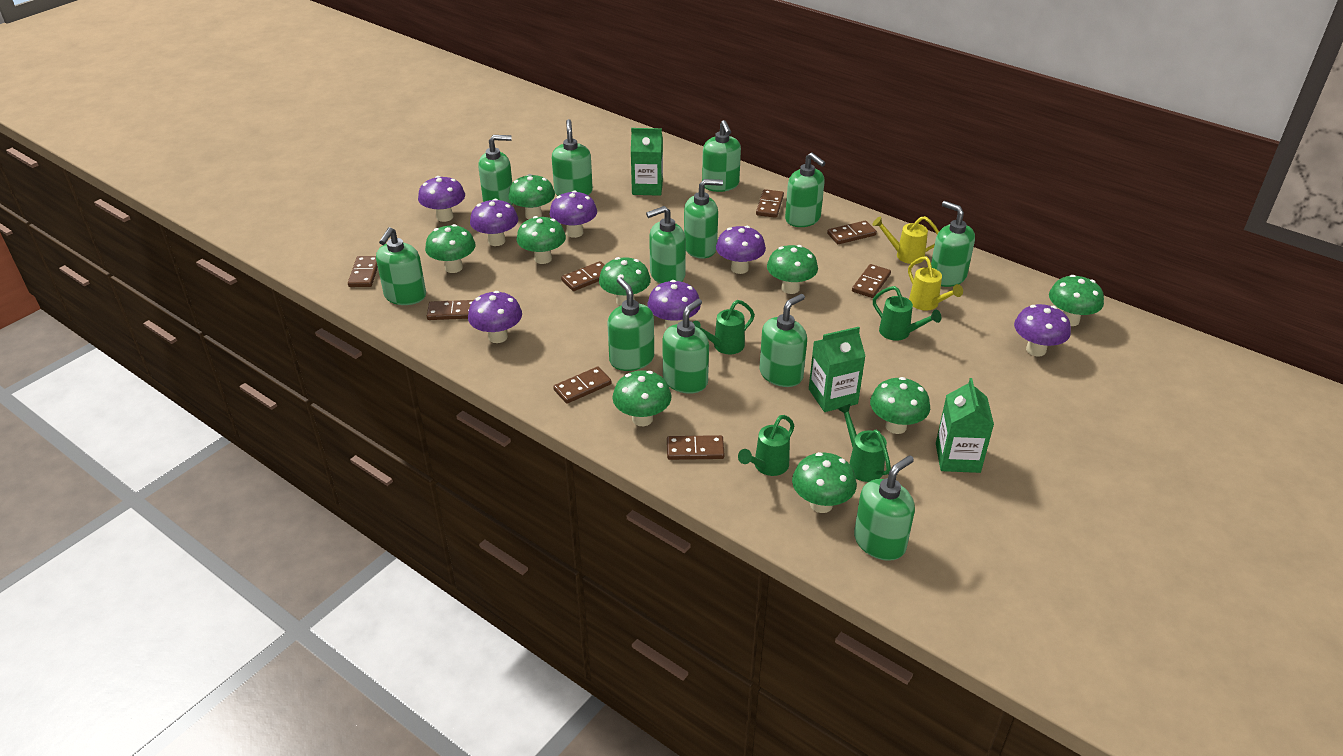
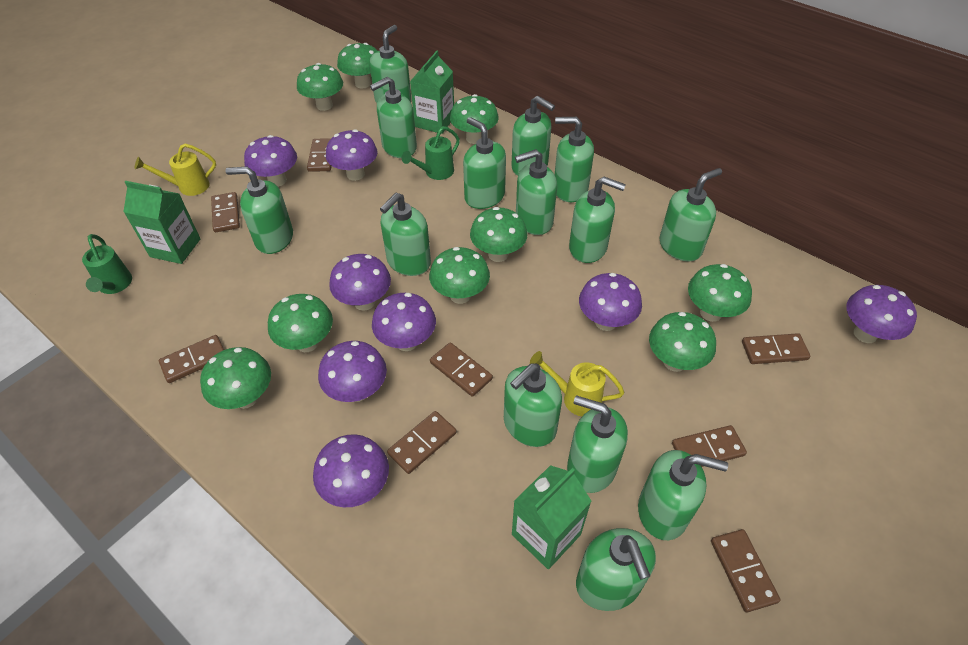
green soap dispenser: 12 -> 14
green watering can: 4 -> 2
purple mushroom: 7 -> 8

